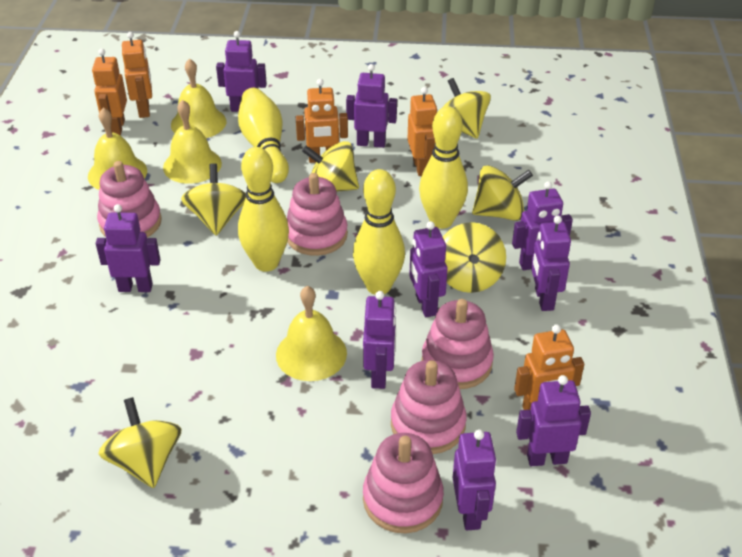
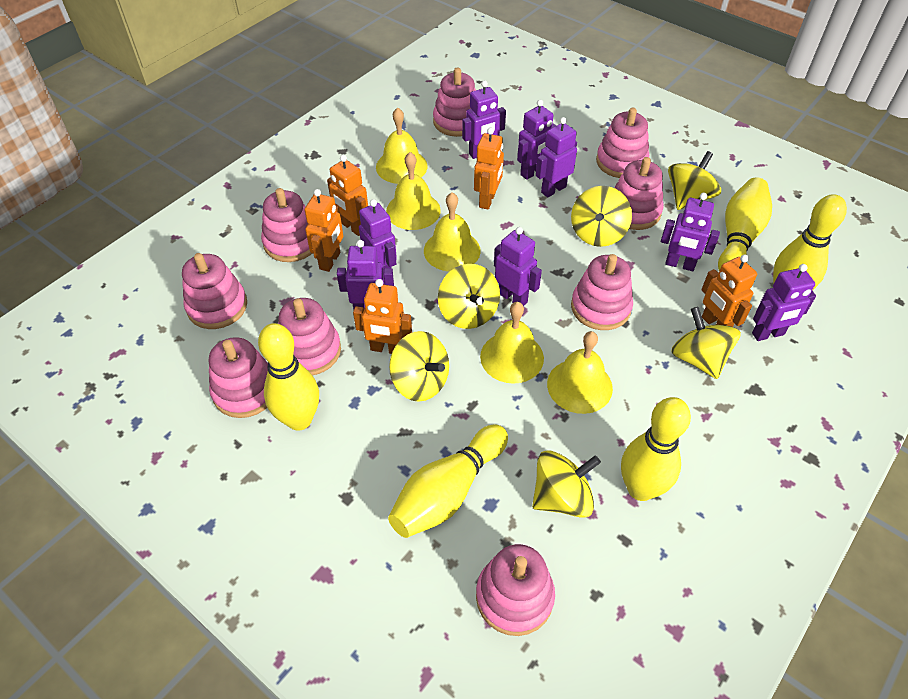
pink stacking toy: 5 -> 9
purple robot: 9 -> 8
yellow bell: 4 -> 5
yellow bowling pin: 4 -> 5

